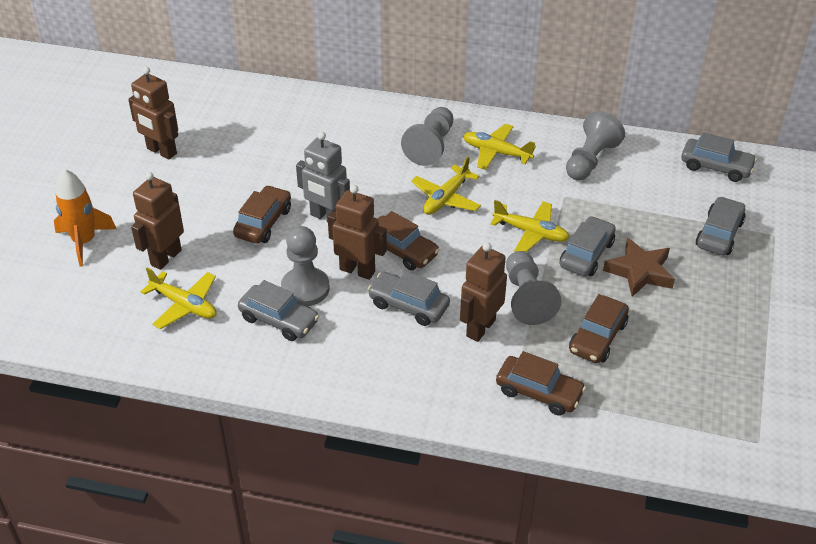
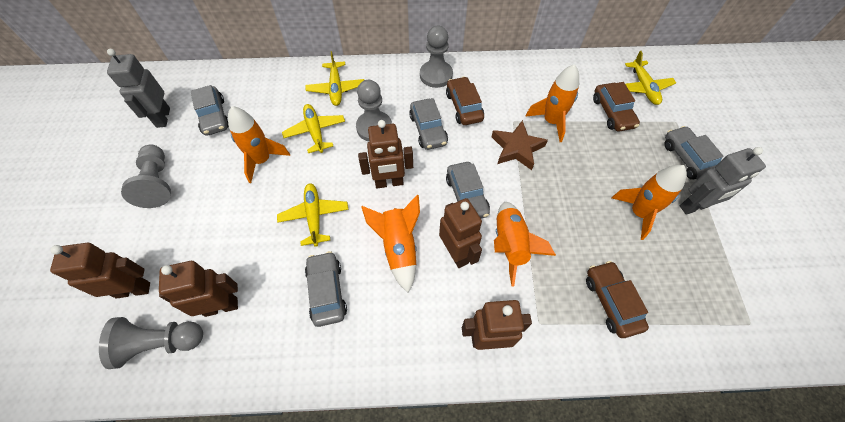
brown car: 4 -> 3
brown robot: 4 -> 5
grey robot: 1 -> 2
orange rocket: 1 -> 5

